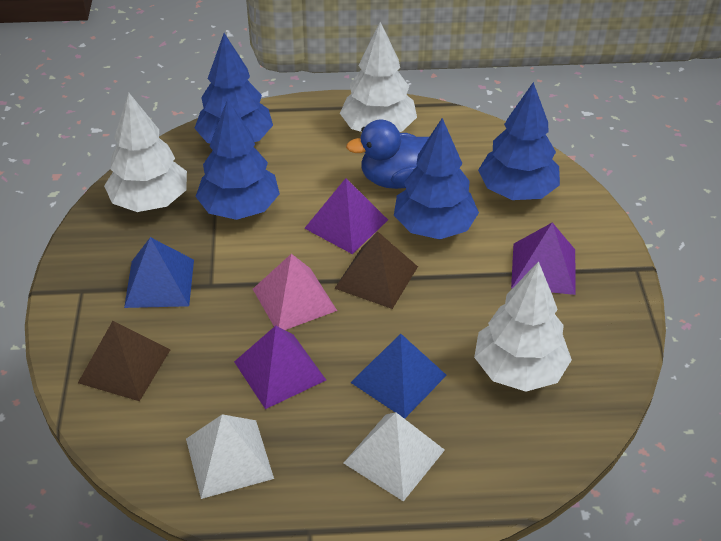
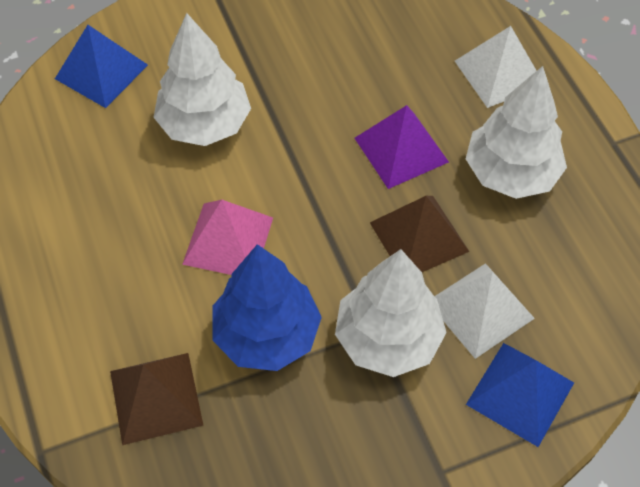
blue duck: 1 -> 0
blue tree: 4 -> 1
purple pyramid: 3 -> 1

